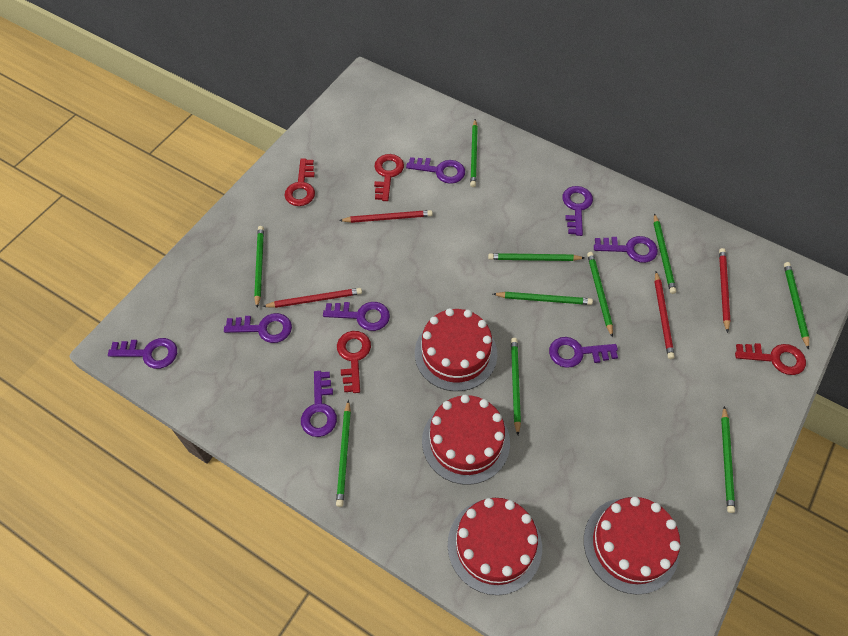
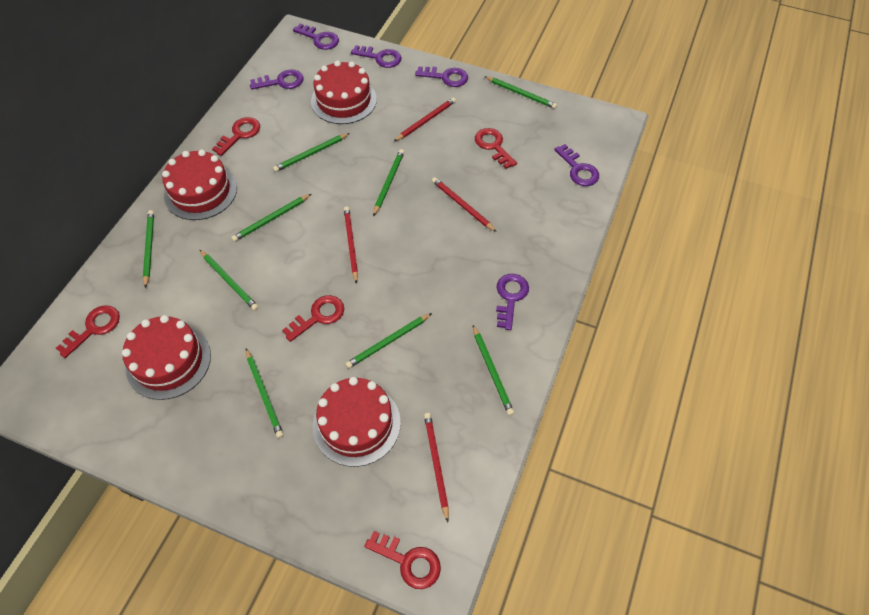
green pencil: 10 -> 9
purple key: 8 -> 6
red key: 4 -> 5

